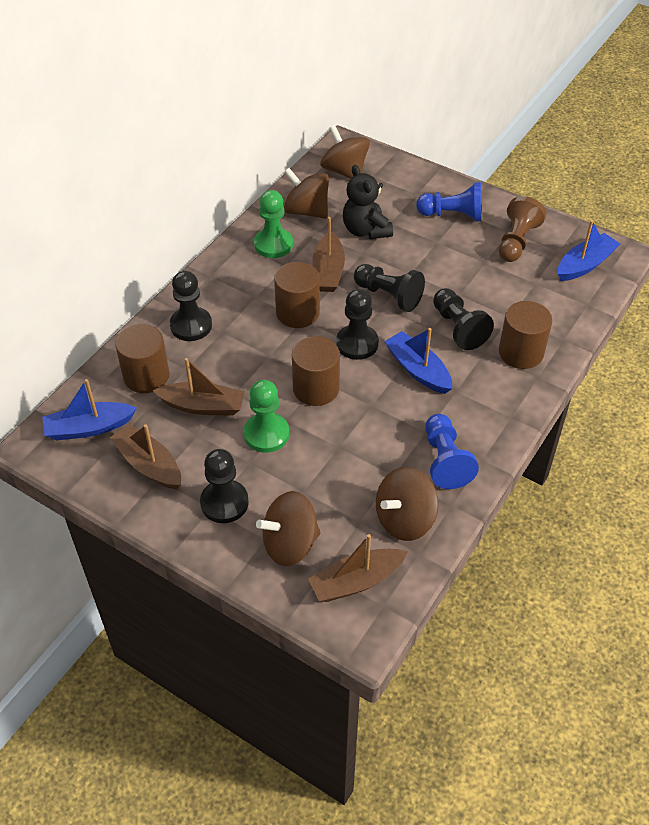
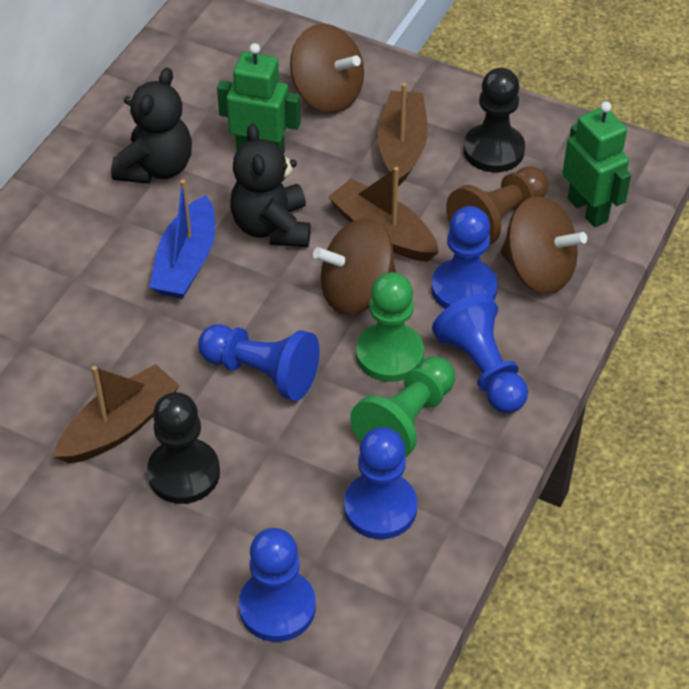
black pawn: 5 -> 2
black teddy bear: 1 -> 2
blue boat: 3 -> 1
blue pawn: 2 -> 5
brown boat: 4 -> 3
brown cylinder: 4 -> 0
brown spinning top: 4 -> 3
green robot: 0 -> 2

